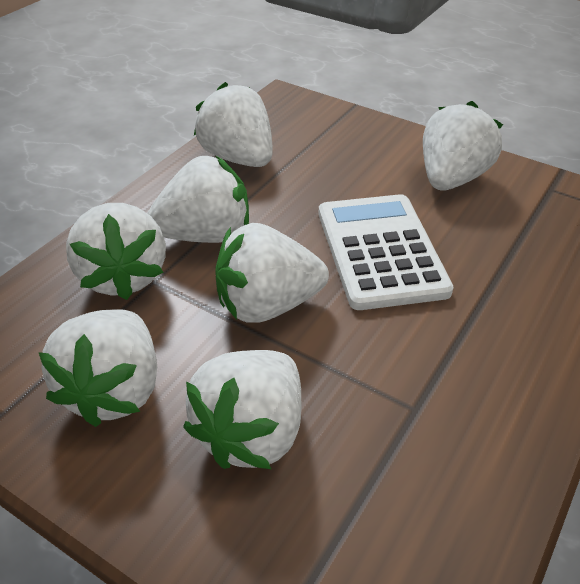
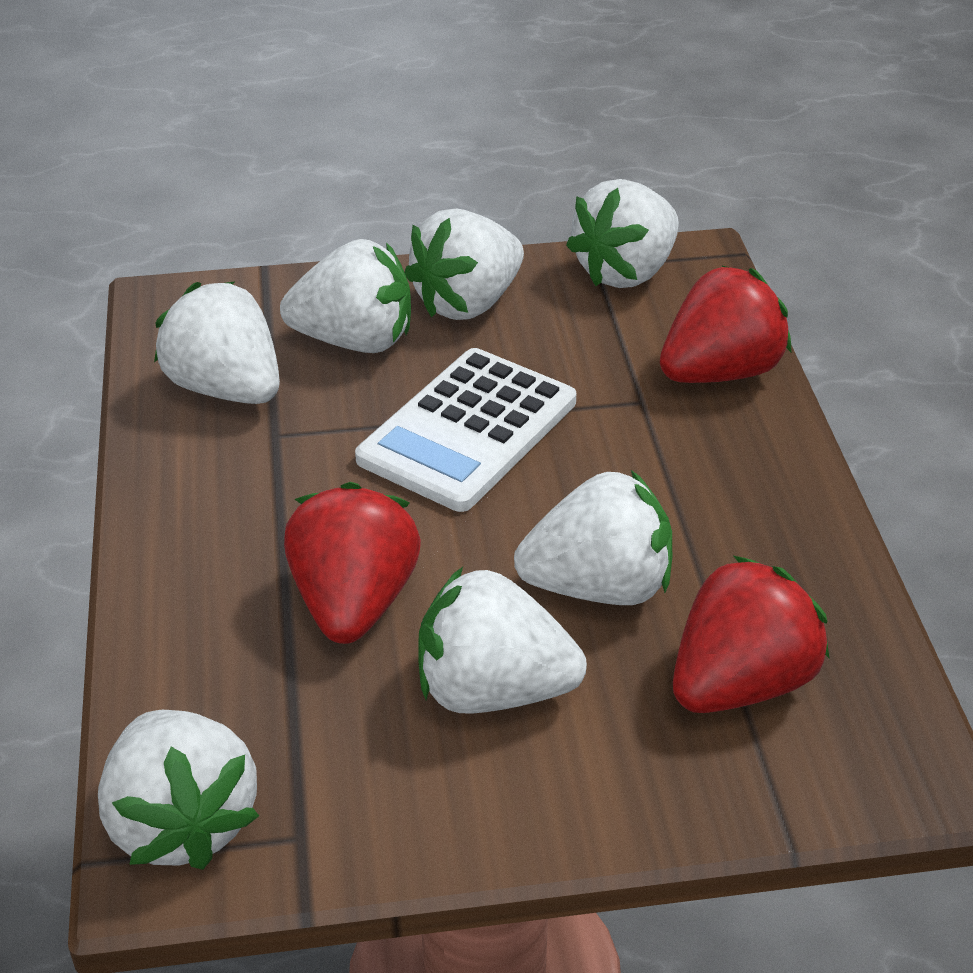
red strawberry: 0 -> 3

